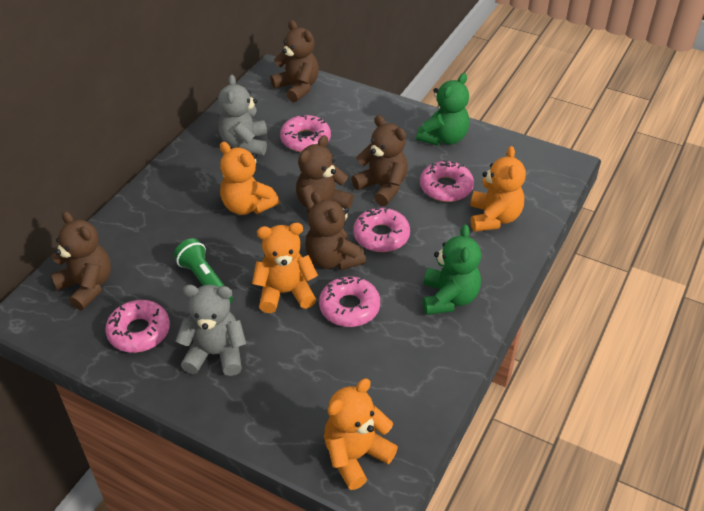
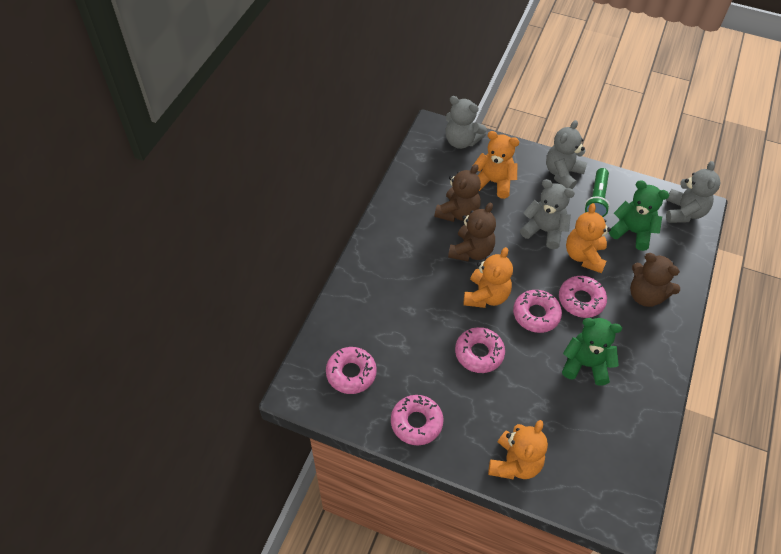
brown teddy bear: 5 -> 3
grey teddy bear: 2 -> 4

